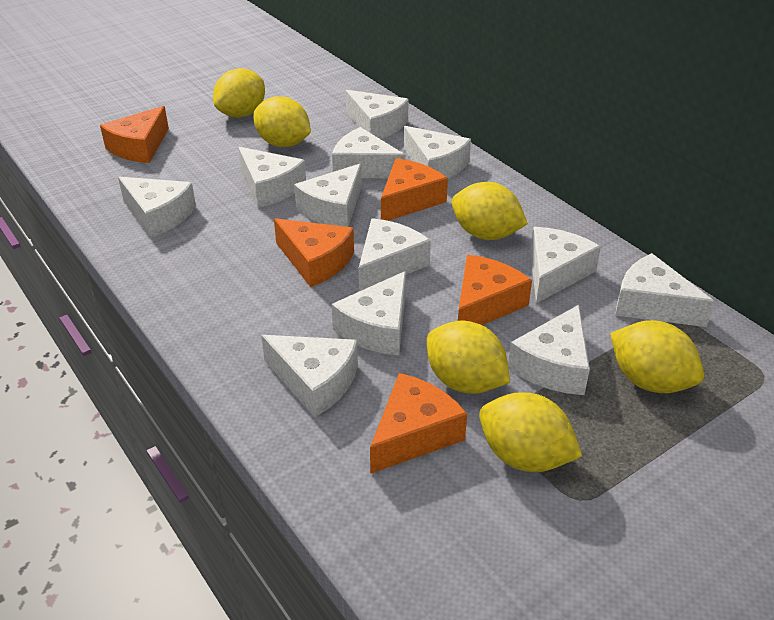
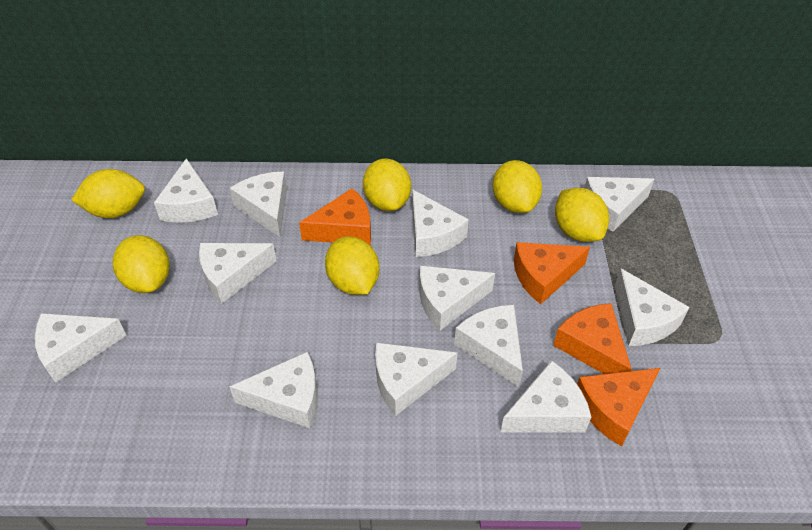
orange cheese: 5 -> 4

